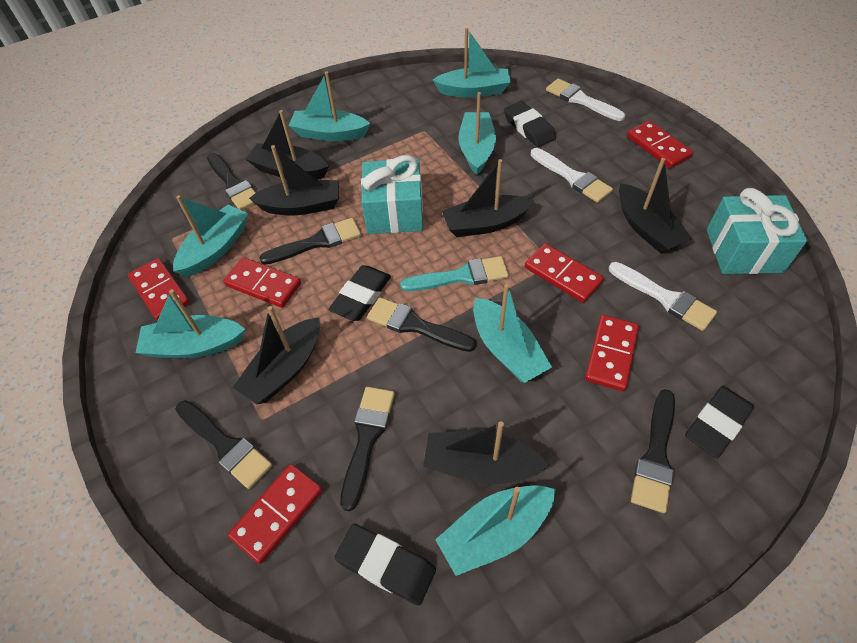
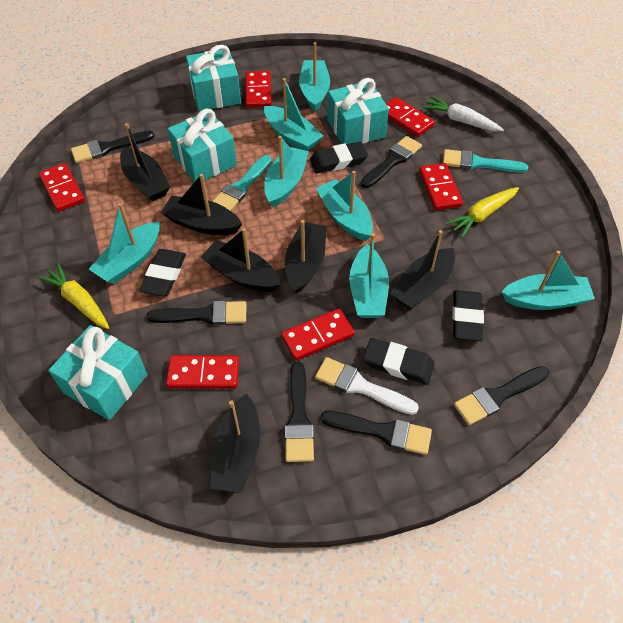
turquoise brush: 1 -> 2
turquoise gift: 2 -> 4
white brush: 3 -> 1
white carrot: 0 -> 1
yellow carrot: 0 -> 2

